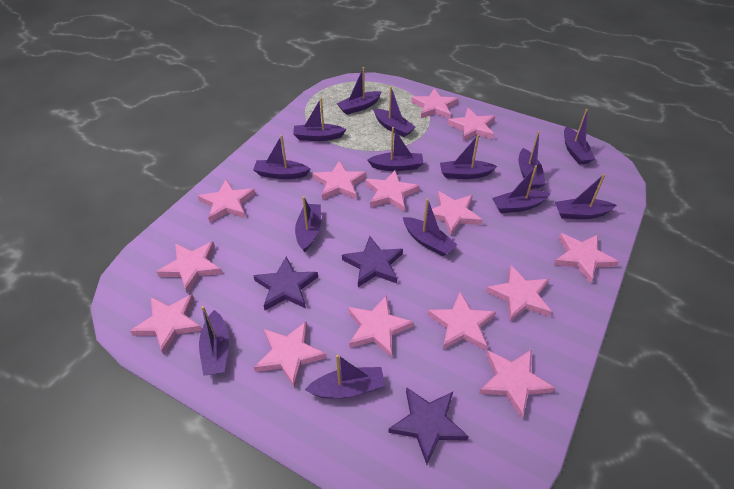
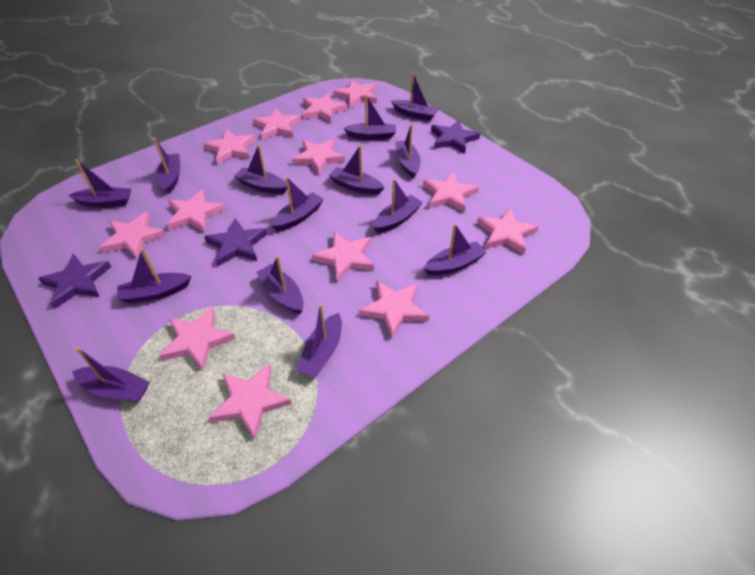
pink star: 14 -> 13

